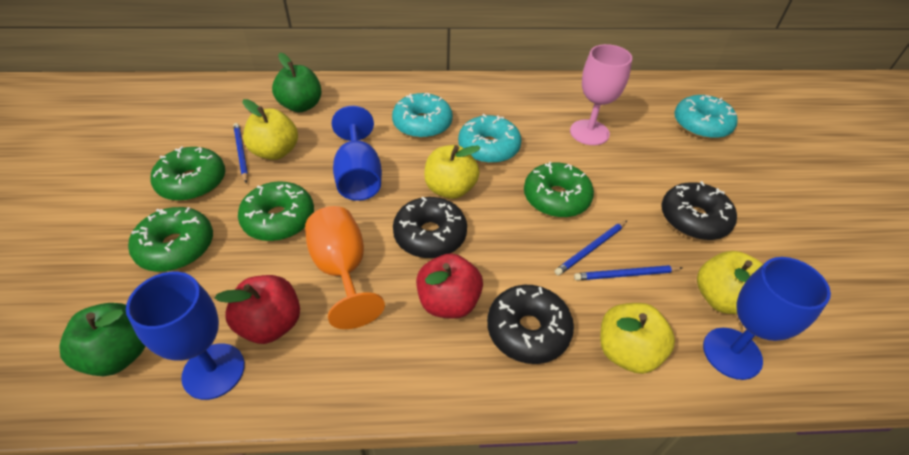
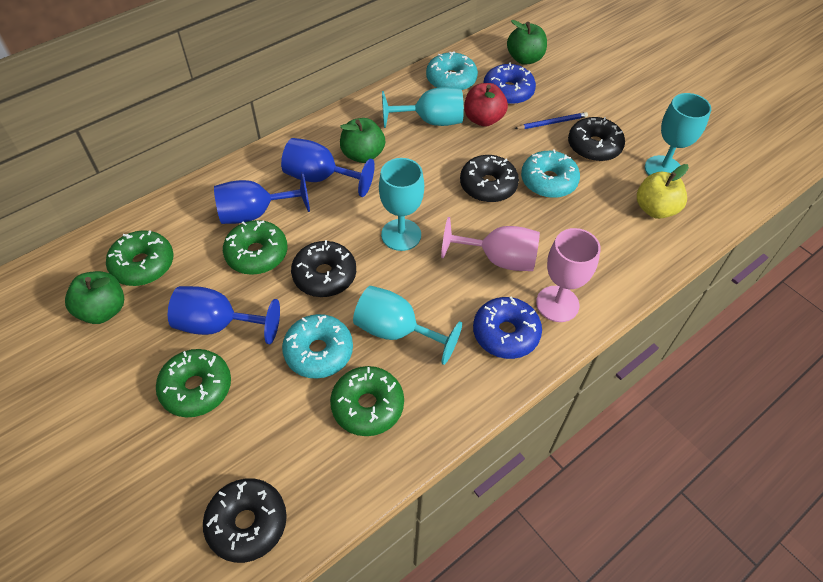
black donut: 3 -> 4
blue donut: 0 -> 2
blue pencil: 3 -> 1
green apple: 2 -> 3
orange goblet: 1 -> 0
pink goblet: 1 -> 2
red apple: 2 -> 1
turquoise goblet: 0 -> 4
yellow apple: 4 -> 1

